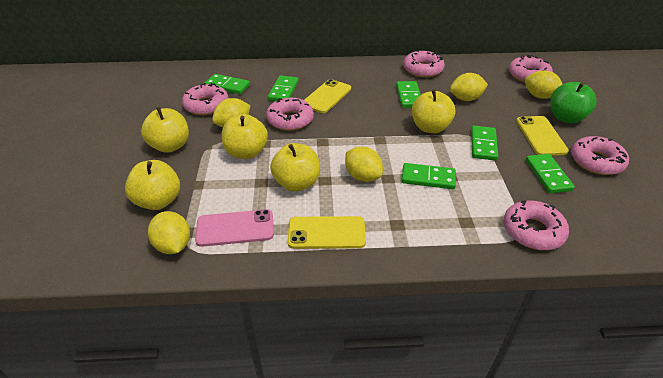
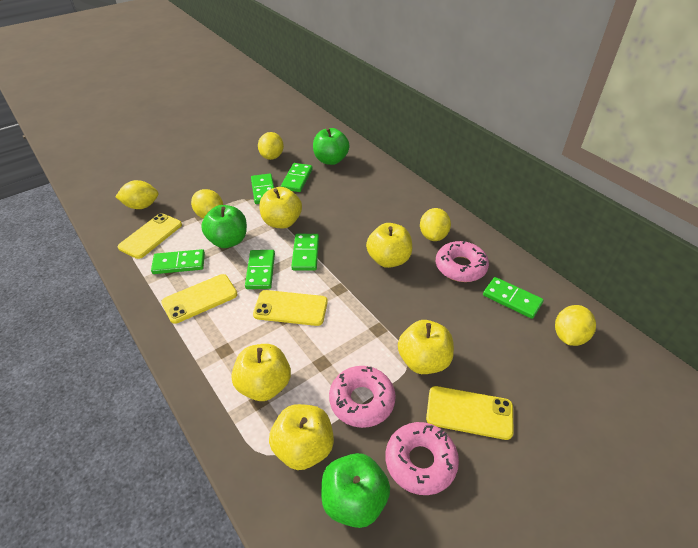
green apple: 1 -> 3
pink donut: 6 -> 3
pink phone: 1 -> 0
yellow phone: 3 -> 4

